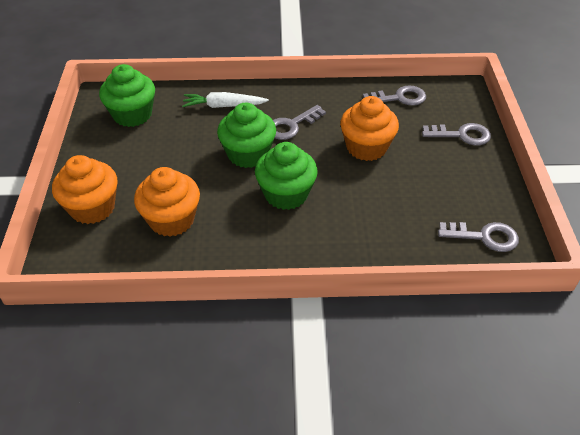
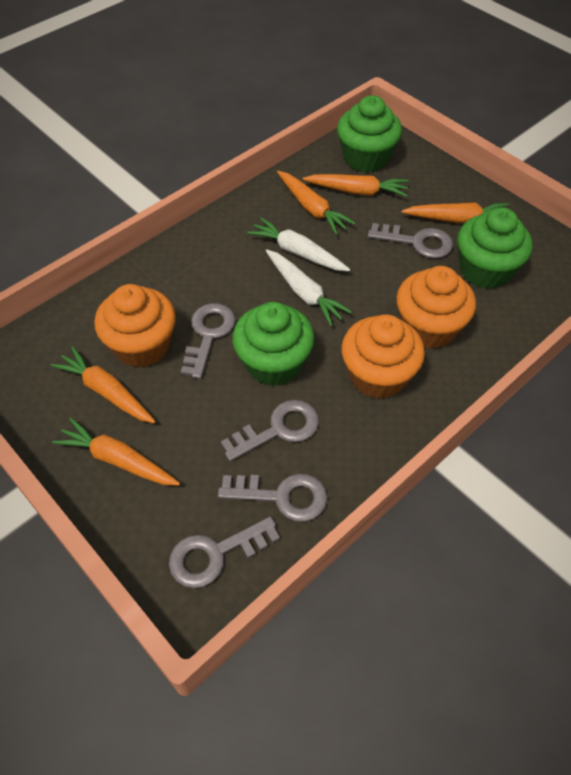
grey key: 4 -> 5
orange carrot: 0 -> 5
white carrot: 1 -> 2

